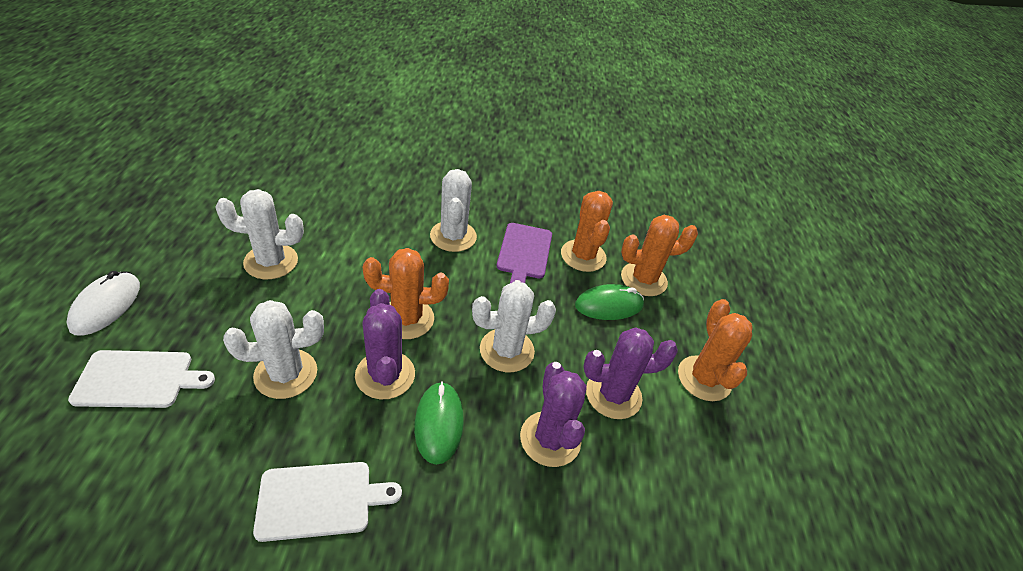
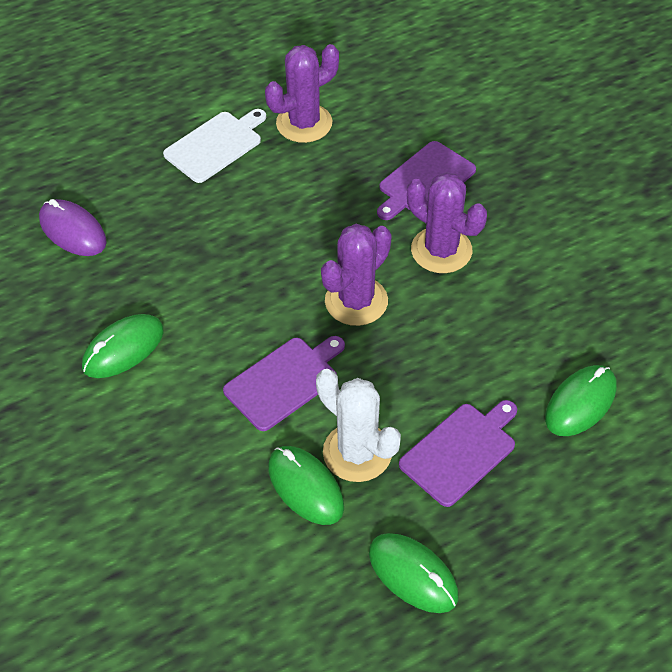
green mouse: 2 -> 4
orange cactus: 4 -> 0
purple cutting board: 1 -> 3
purple mouse: 0 -> 1
white cactus: 4 -> 1
white cutting board: 2 -> 1
white mouse: 1 -> 0

